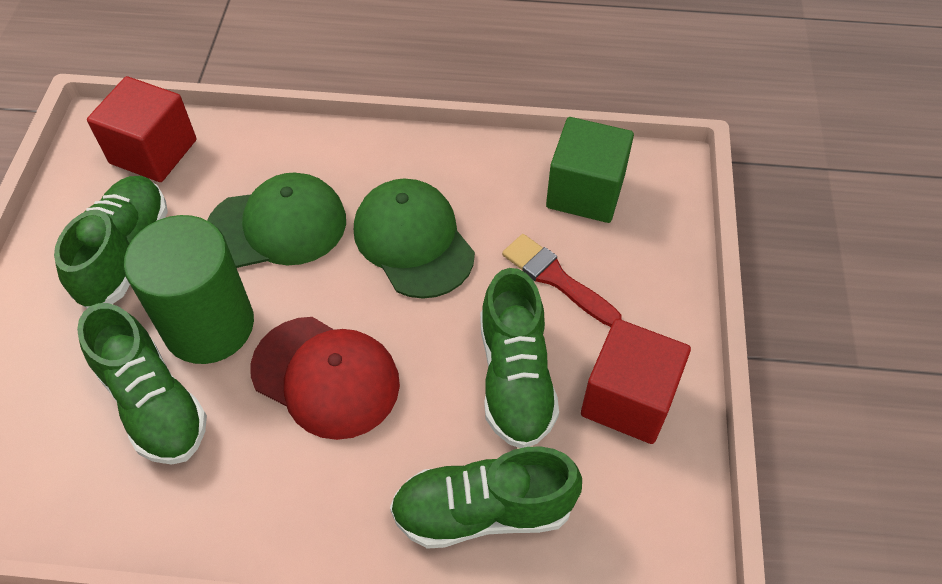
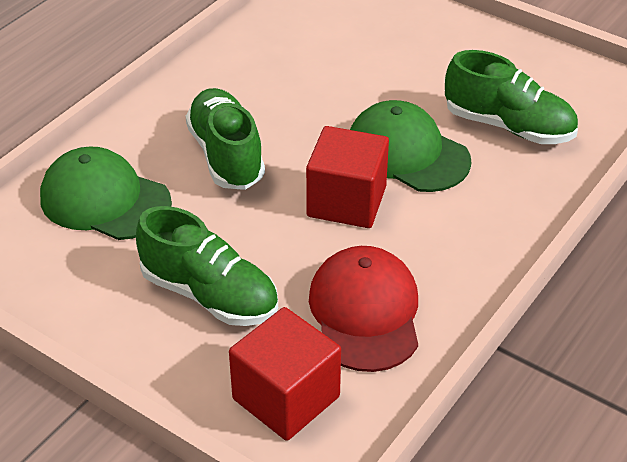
green cube: 1 -> 0
green cylinder: 1 -> 0
green shoe: 4 -> 3
red brush: 1 -> 0

